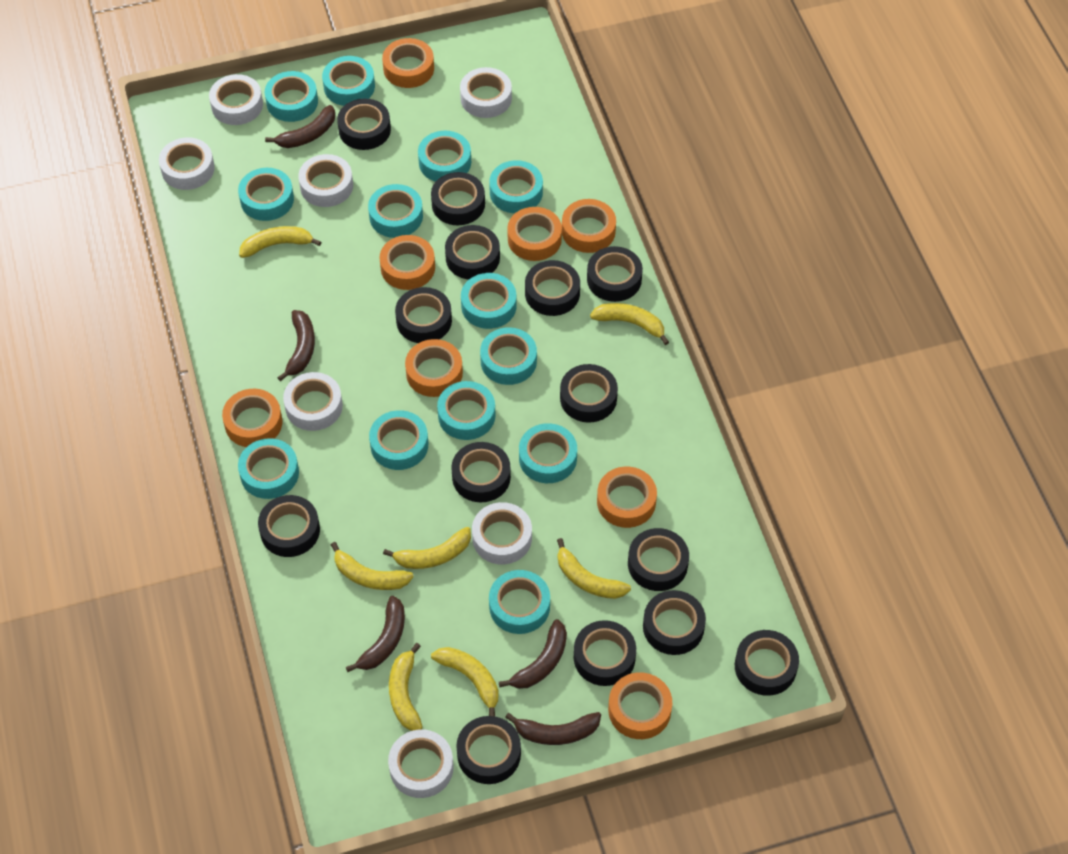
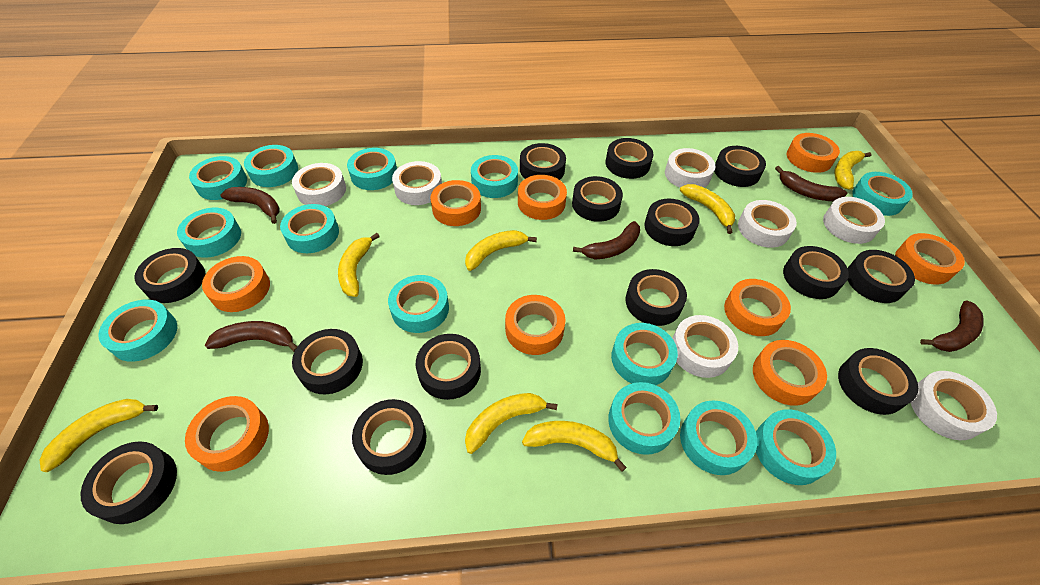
orange tape: 8 -> 9

